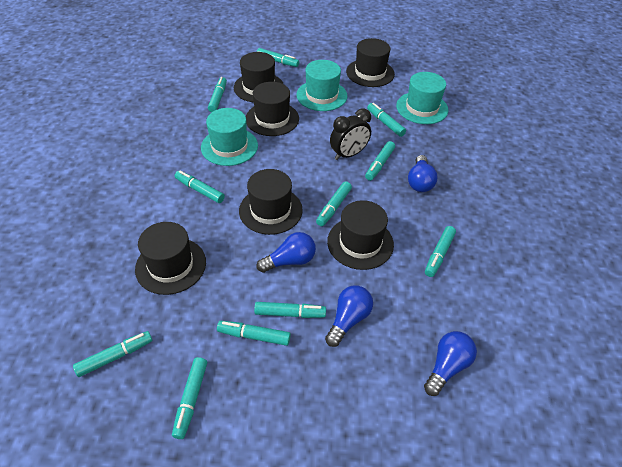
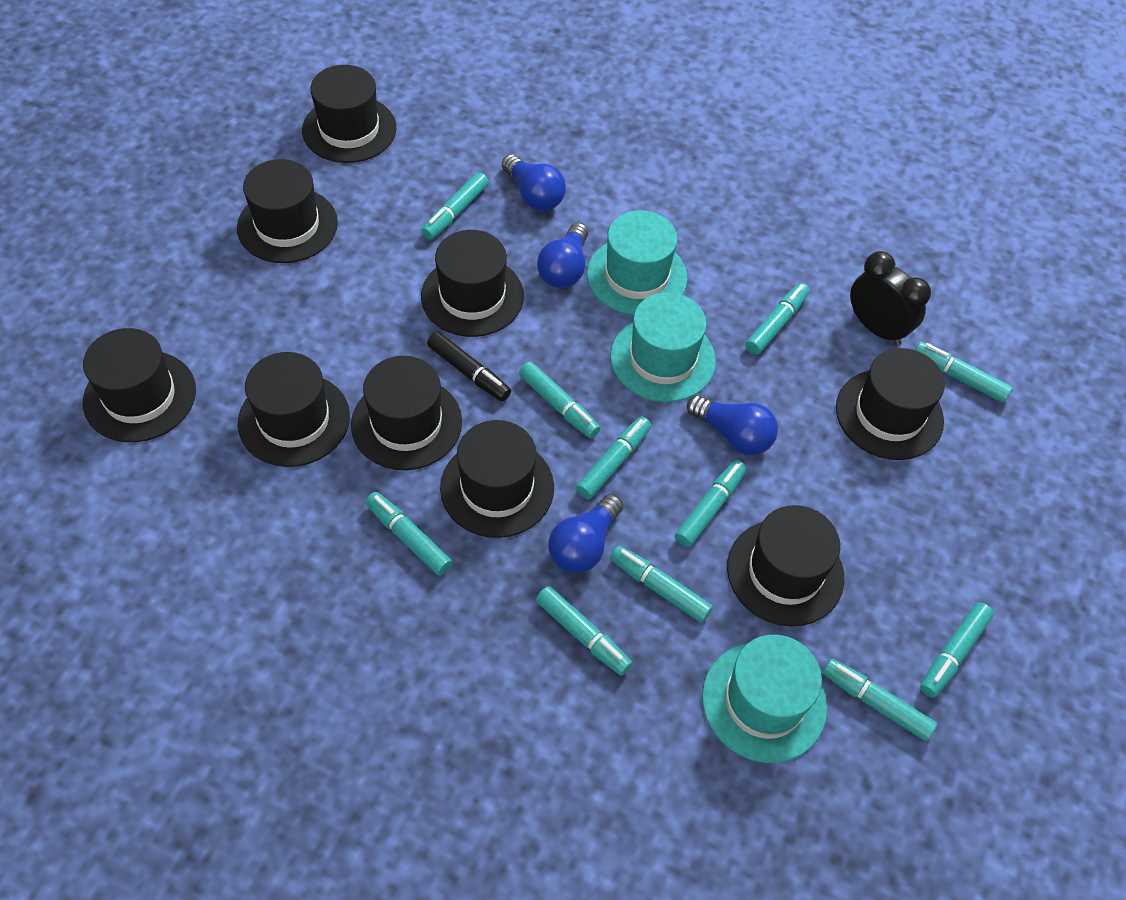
black hat: 6 -> 9
black marker: 0 -> 1

